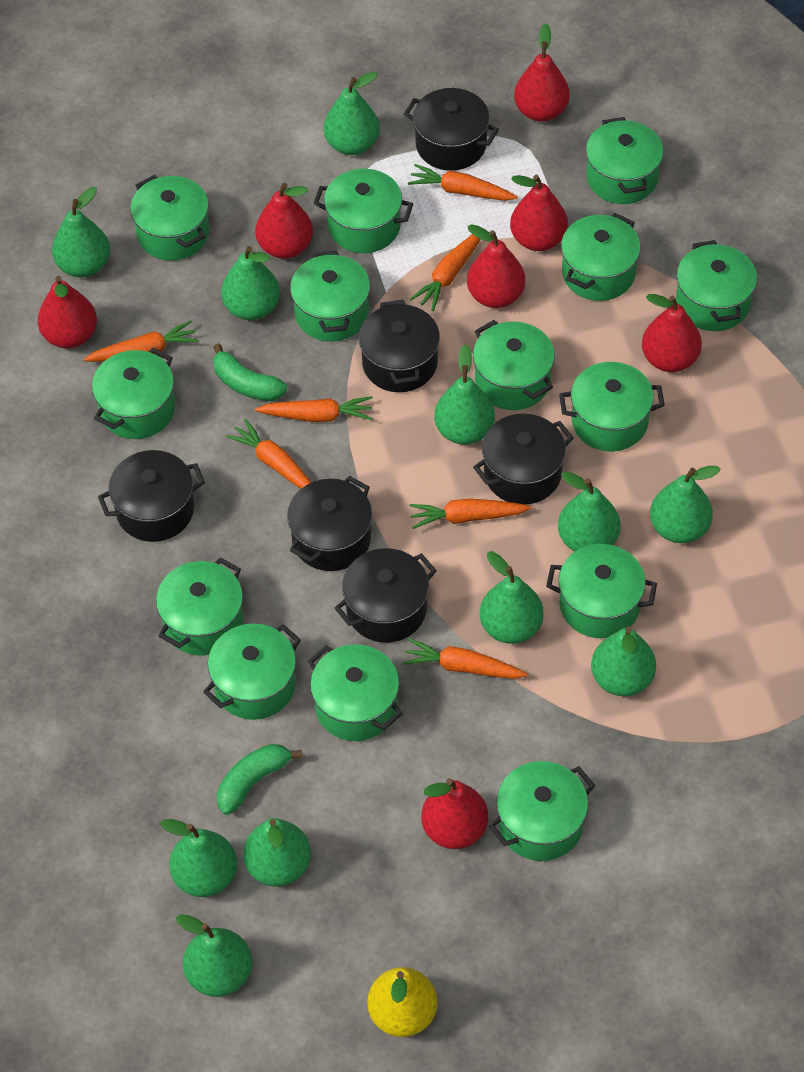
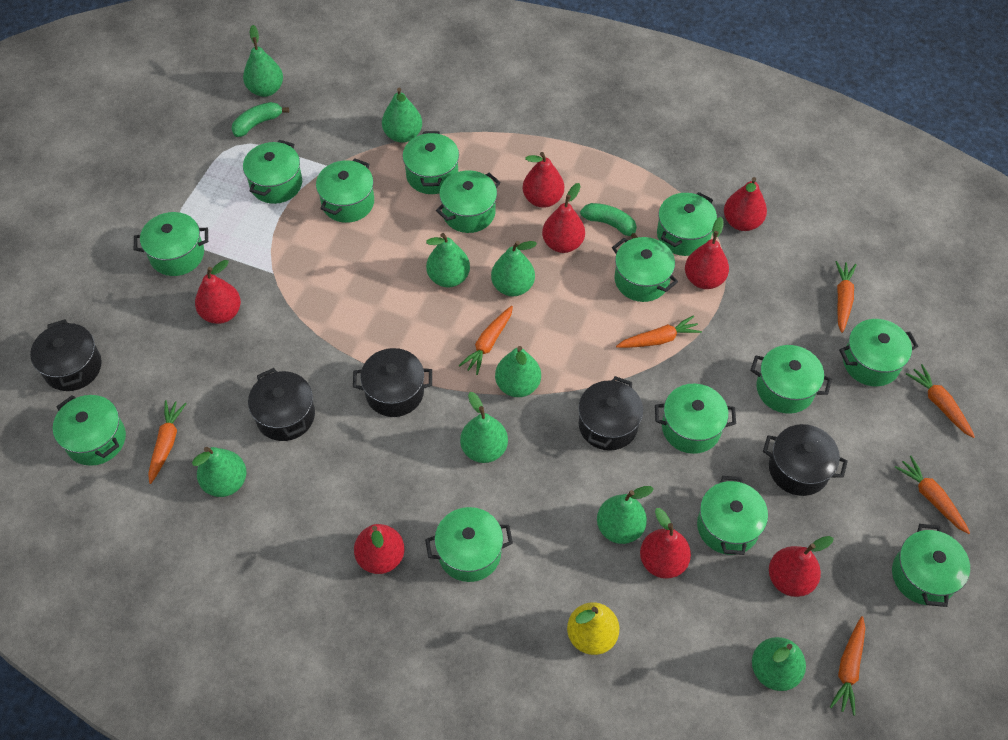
black pot: 6 -> 5
green pear: 11 -> 9
red pear: 7 -> 8

